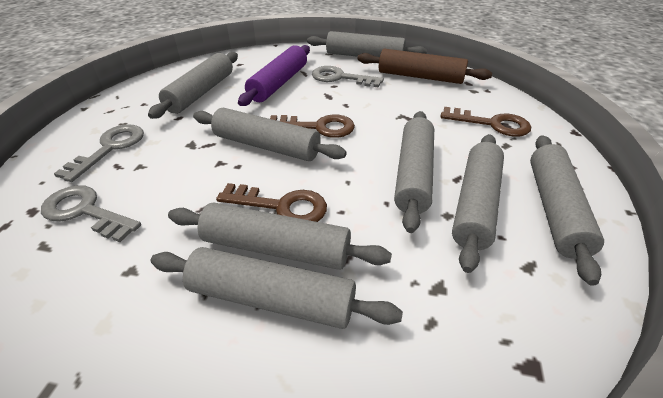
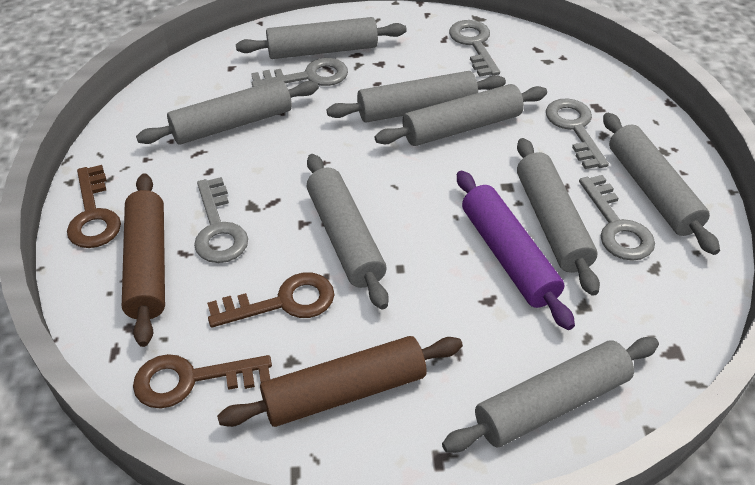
brown rolling pin: 1 -> 2
grey key: 3 -> 5

